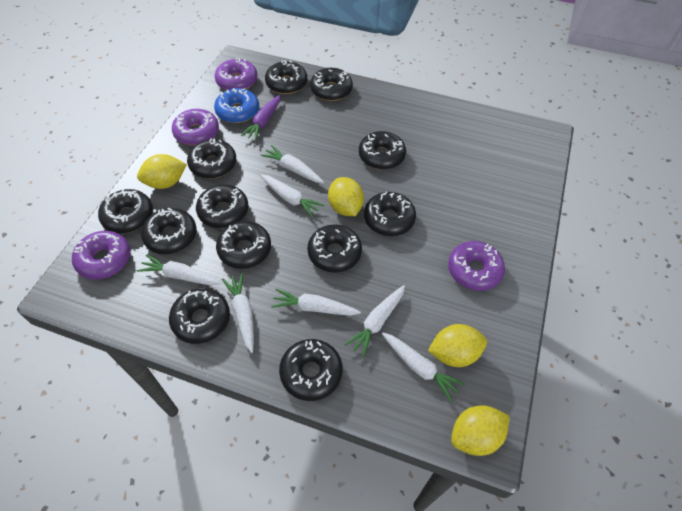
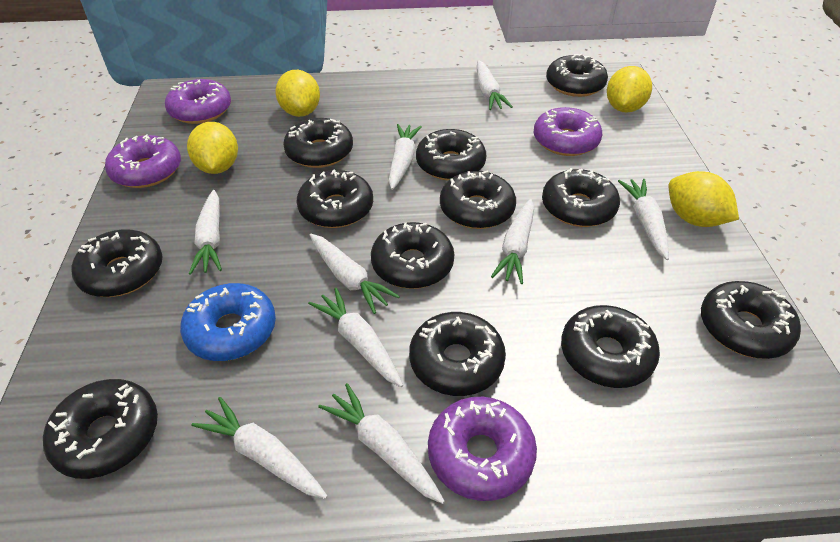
purple carrot: 1 -> 0
white carrot: 7 -> 9

